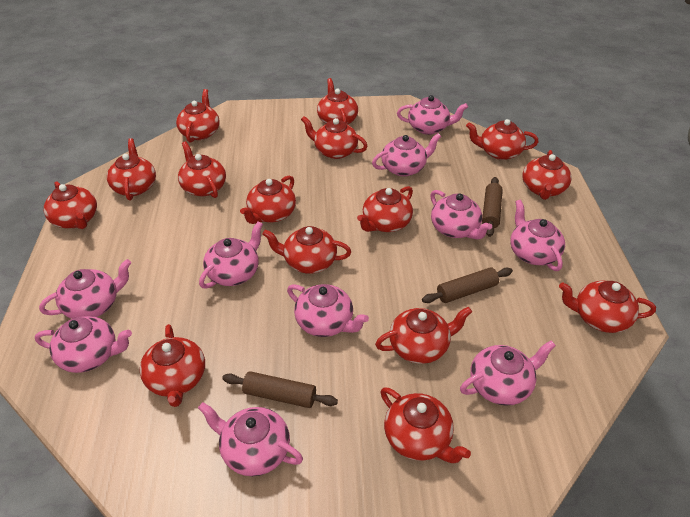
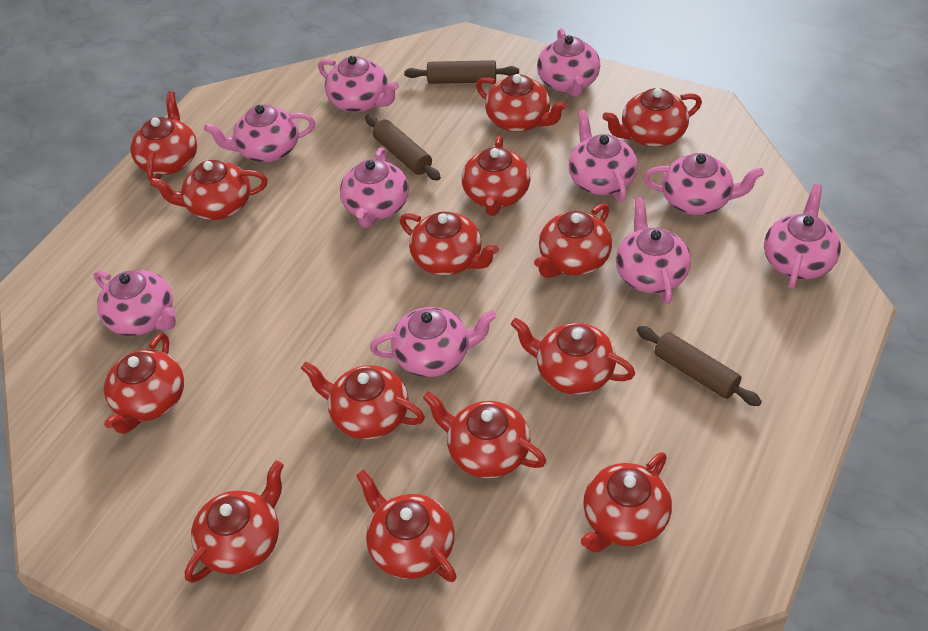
red teapot: 15 -> 14

